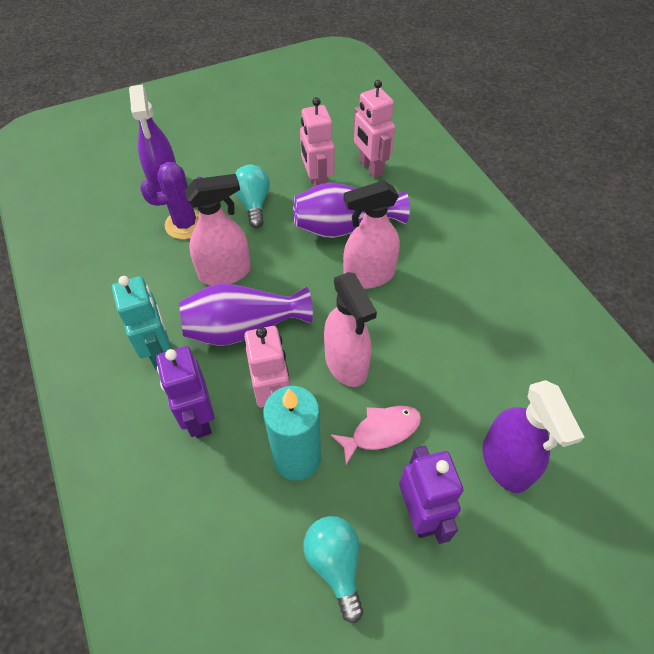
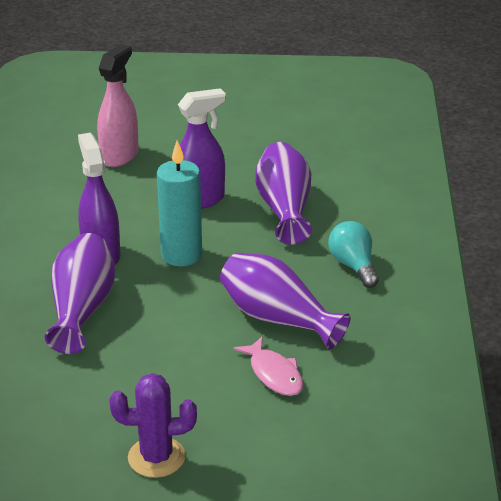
pink robot: 3 -> 0
pink spray bottle: 3 -> 1
purple robot: 2 -> 0
purple vase: 2 -> 3
turquoise light bulb: 2 -> 1
turquoise robot: 1 -> 0

